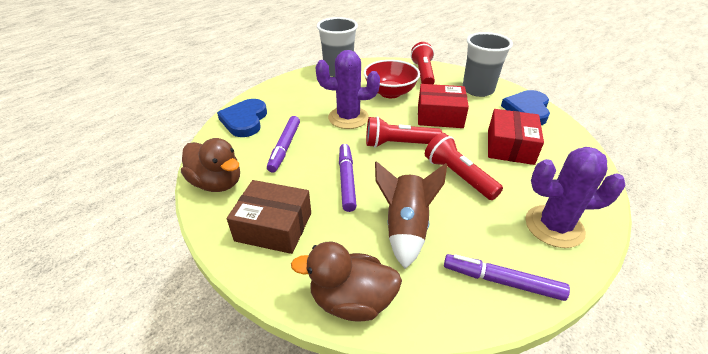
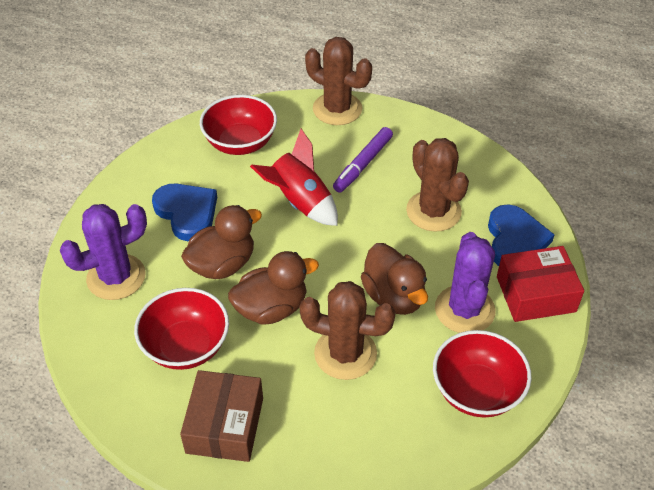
brown cactus: 0 -> 3
brown duck: 2 -> 3
brown rocket: 1 -> 0
grey cup: 2 -> 0
purple marker: 3 -> 1
red bowl: 1 -> 3
red box: 2 -> 1
red flashlight: 3 -> 0
red rocket: 0 -> 1

